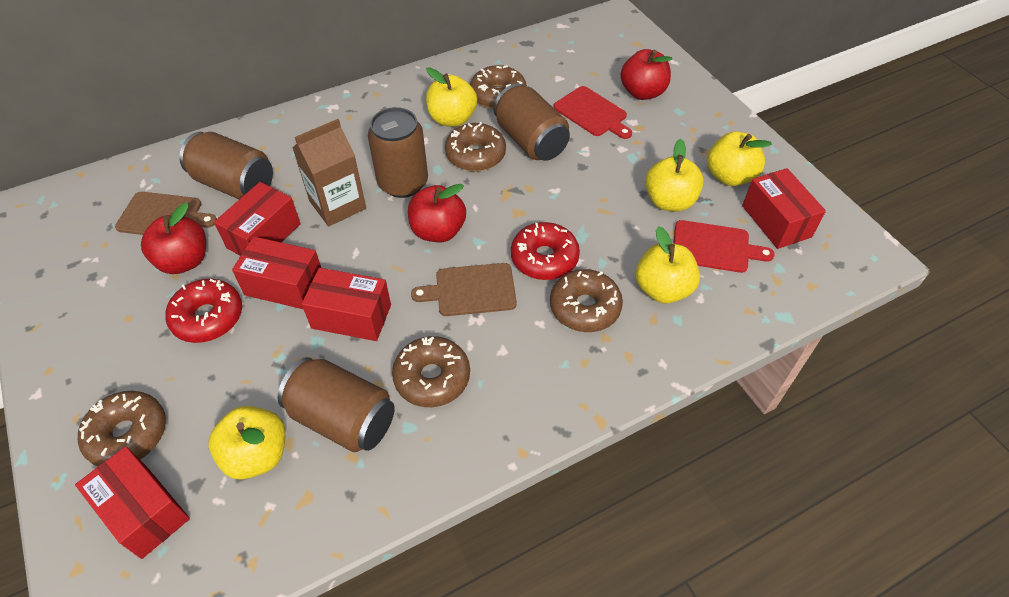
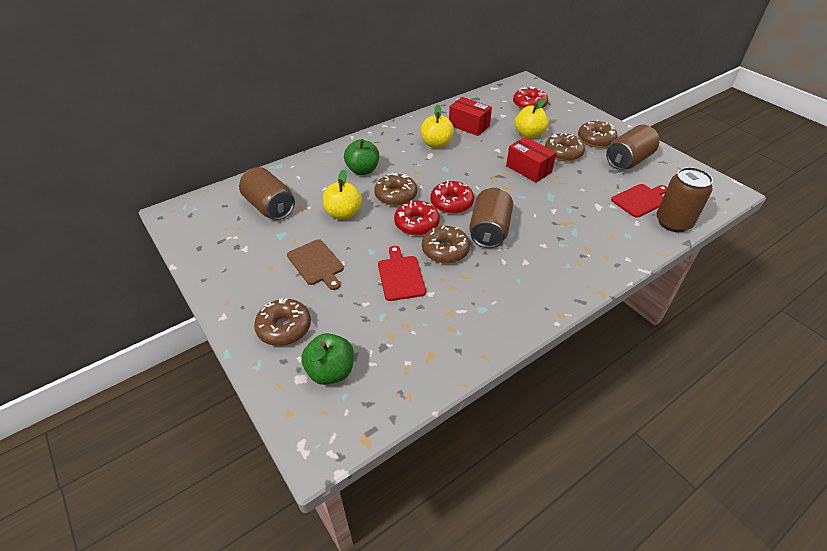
brown carton: 1 -> 0
brown cutting board: 2 -> 1
green apple: 0 -> 2
red apple: 3 -> 0
red box: 5 -> 2
red donut: 2 -> 3
yellow apple: 5 -> 3

